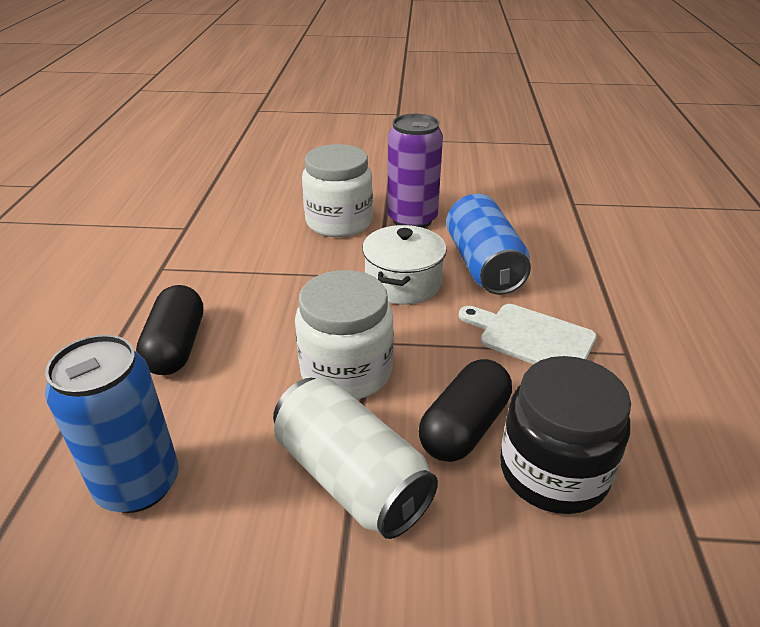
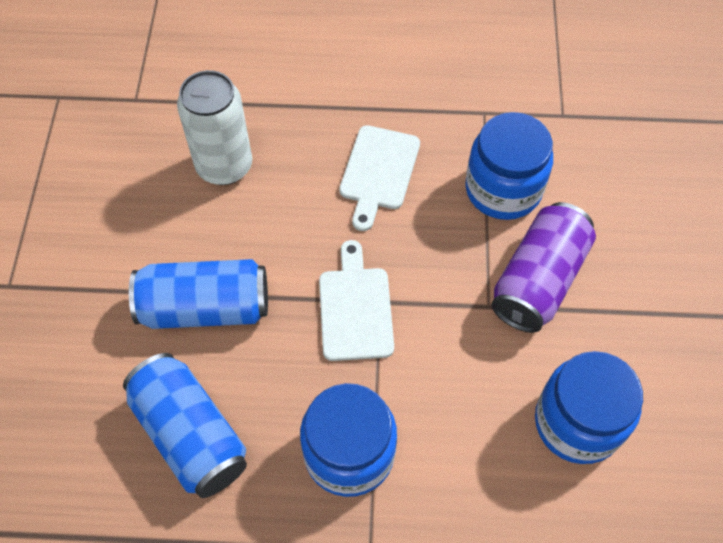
black capsule: 2 -> 0
black jar: 1 -> 0
blue jar: 0 -> 3
white cutting board: 1 -> 2
white jar: 2 -> 0
white pot: 1 -> 0

